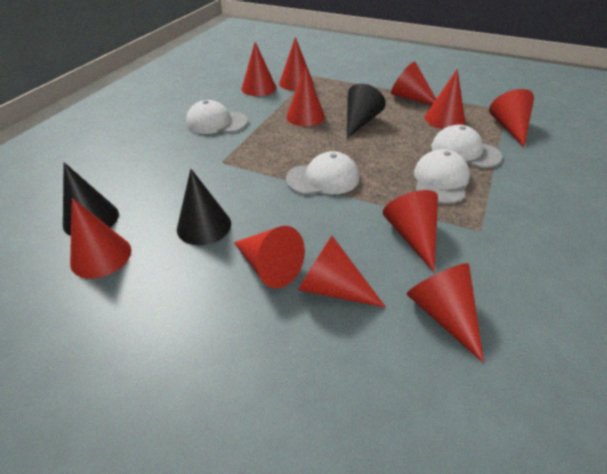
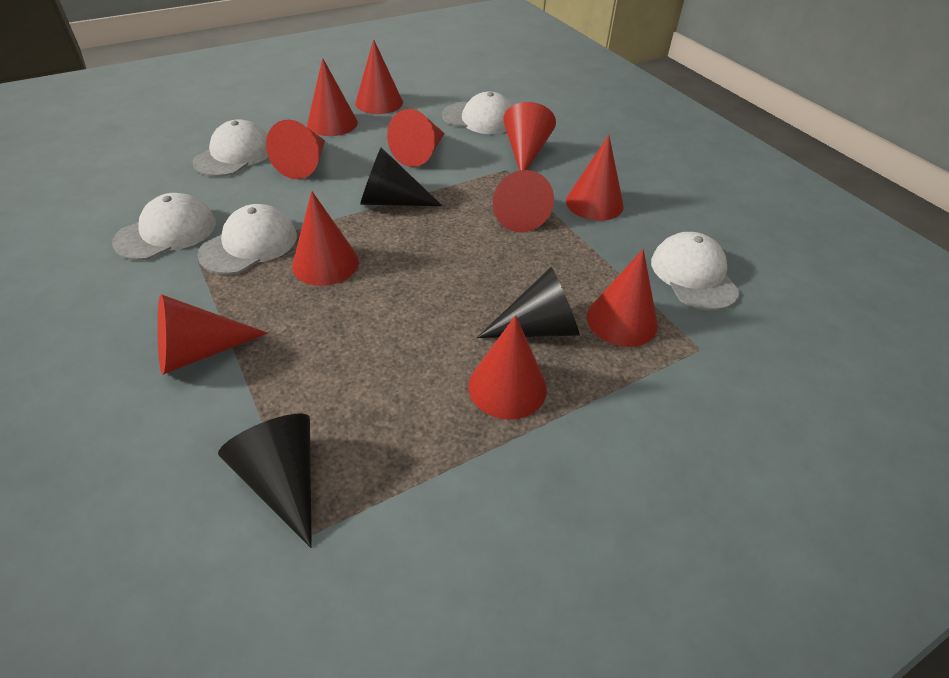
white cap: 4 -> 5

